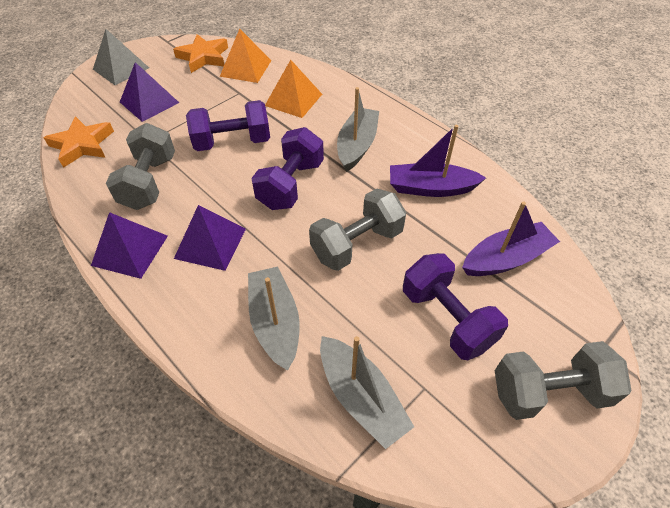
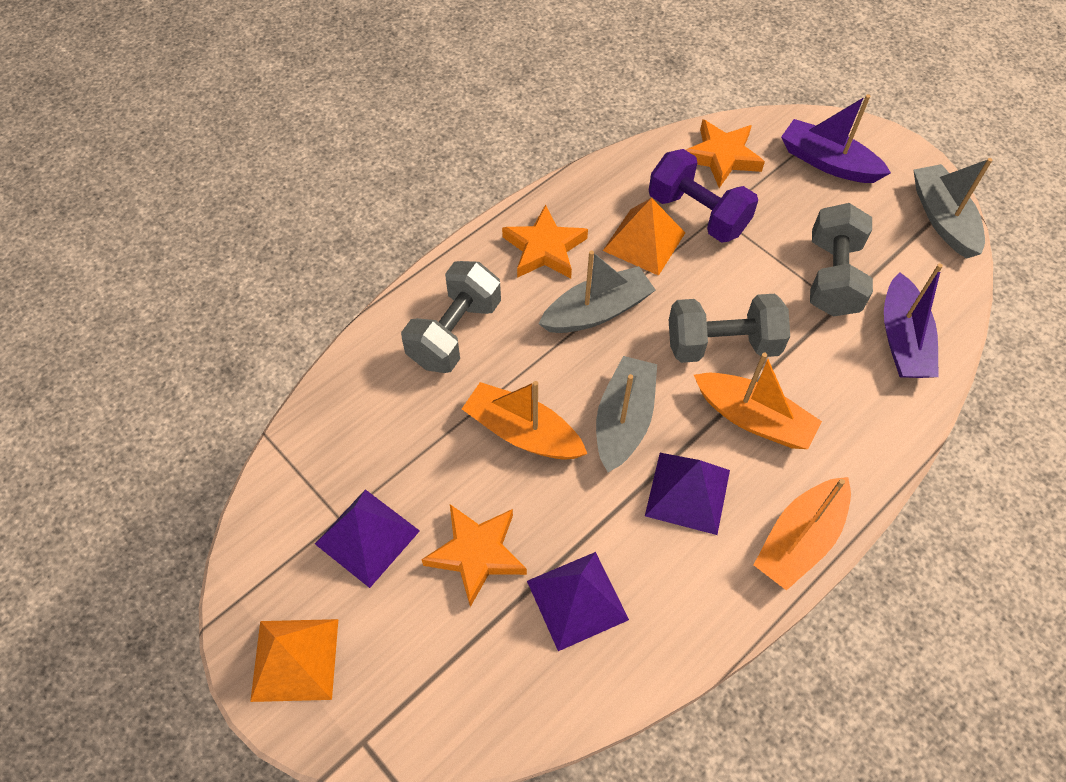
grey pyramid: 1 -> 0
orange boat: 0 -> 3
orange star: 2 -> 3
purple dumbbell: 3 -> 1

